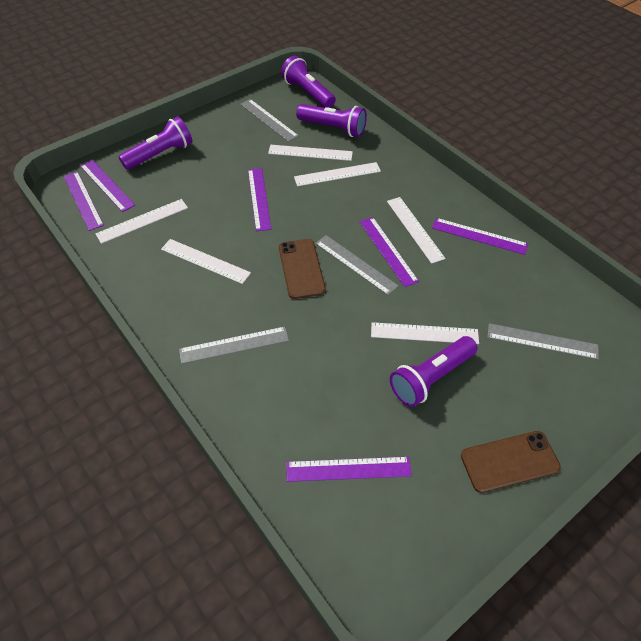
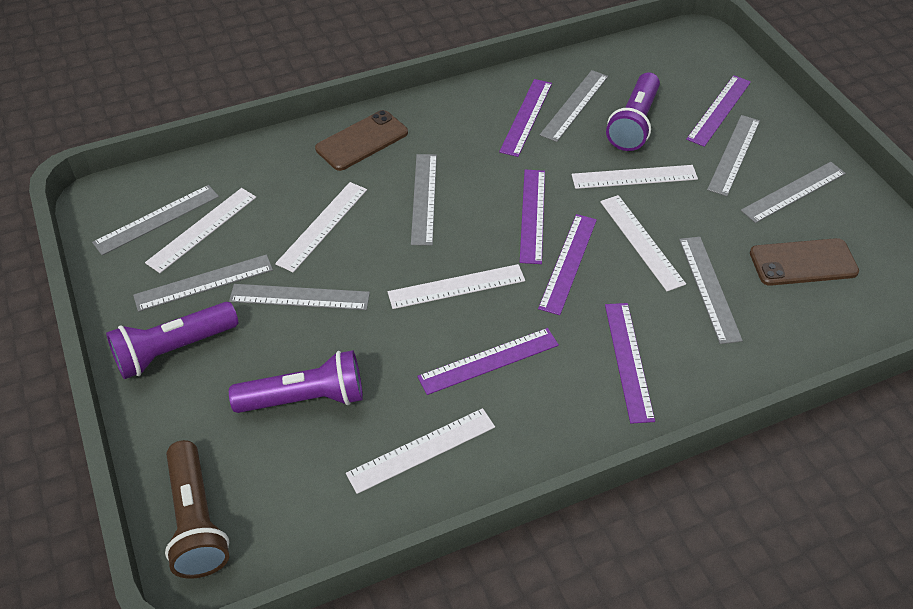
brown flashlight: 0 -> 1
grey ruler: 4 -> 8
purple flashlight: 4 -> 3

